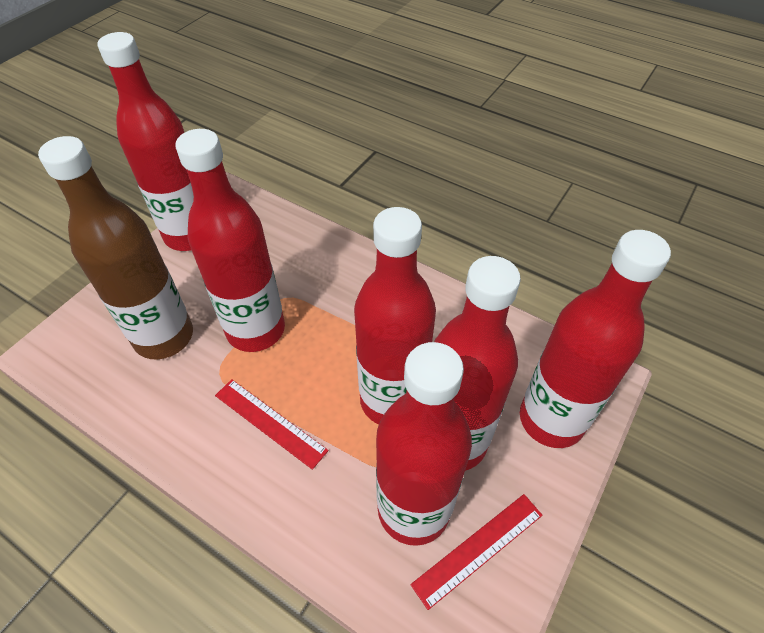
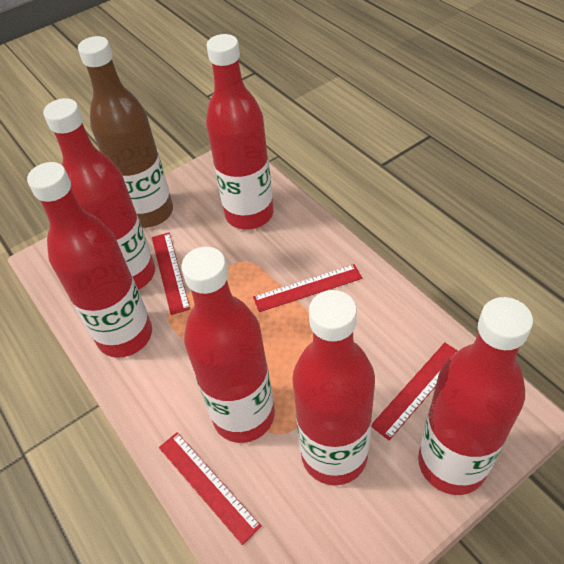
red ruler: 2 -> 4

